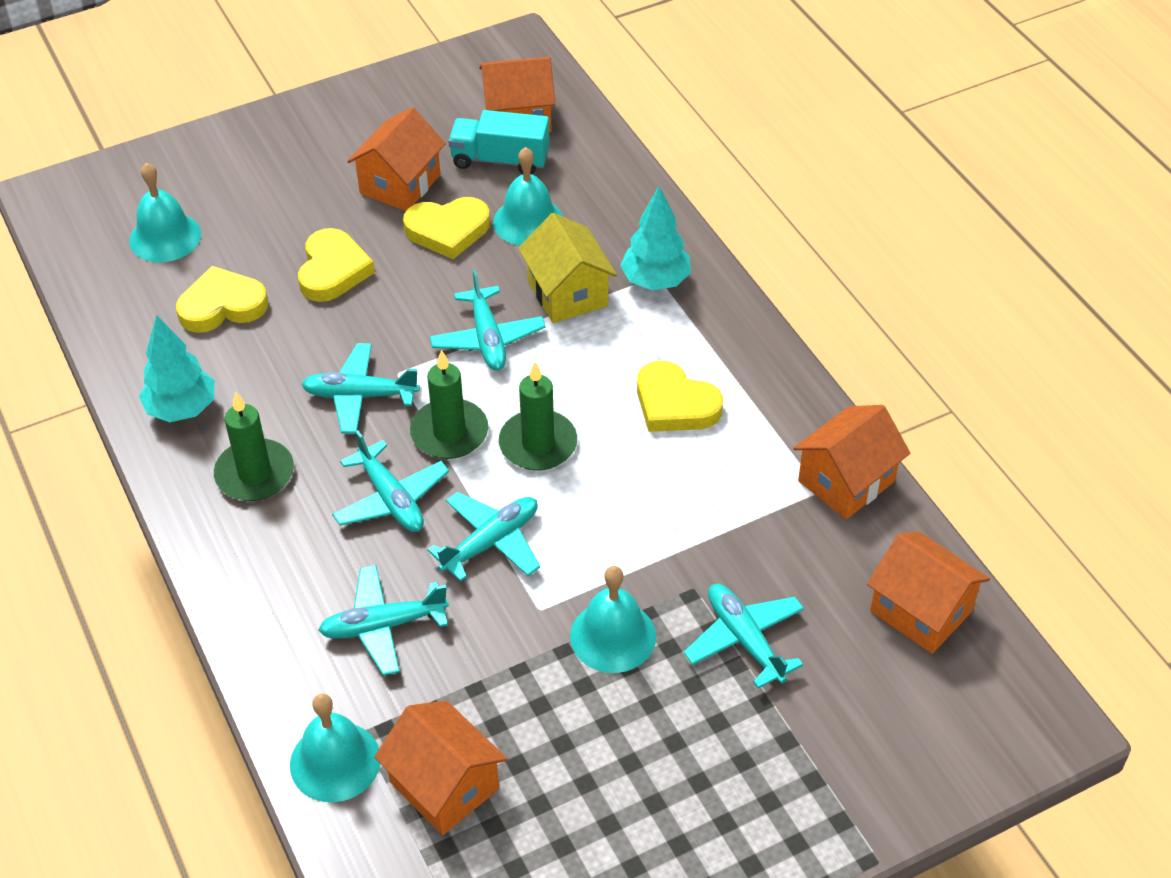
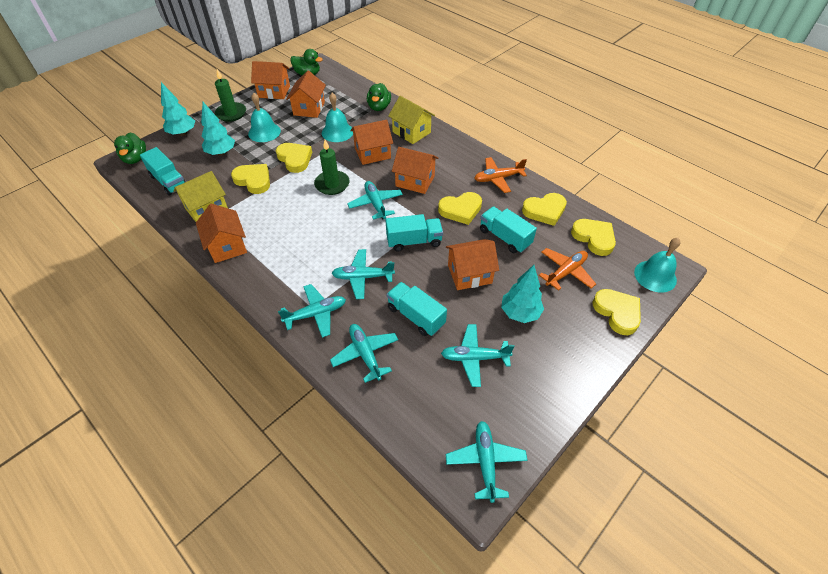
green candle: 3 -> 2
green duck: 0 -> 3
orange house: 5 -> 6
orange plane: 0 -> 2
turquoise bell: 4 -> 3
turquoise tree: 2 -> 3
turquoise truck: 1 -> 4
yellow heart: 4 -> 6
yellow house: 1 -> 2

